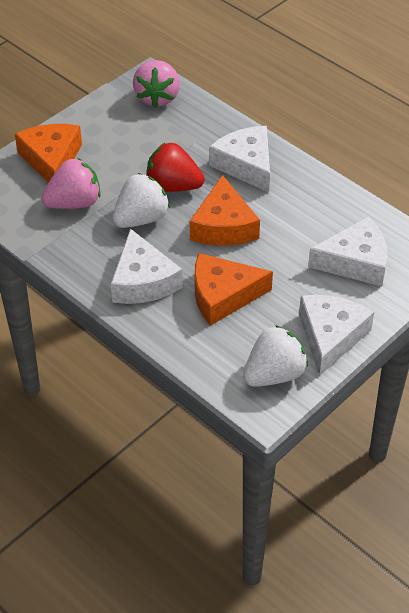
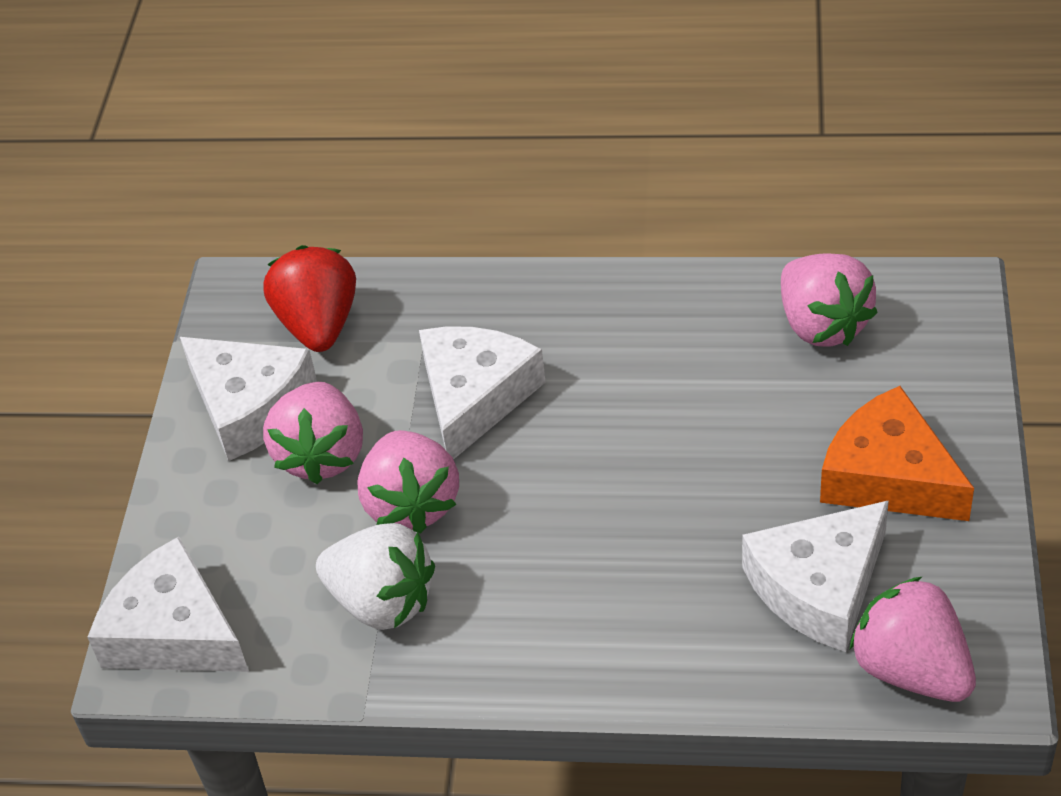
orange cheese: 3 -> 1
pink strawberry: 2 -> 4
white strawberry: 2 -> 1

